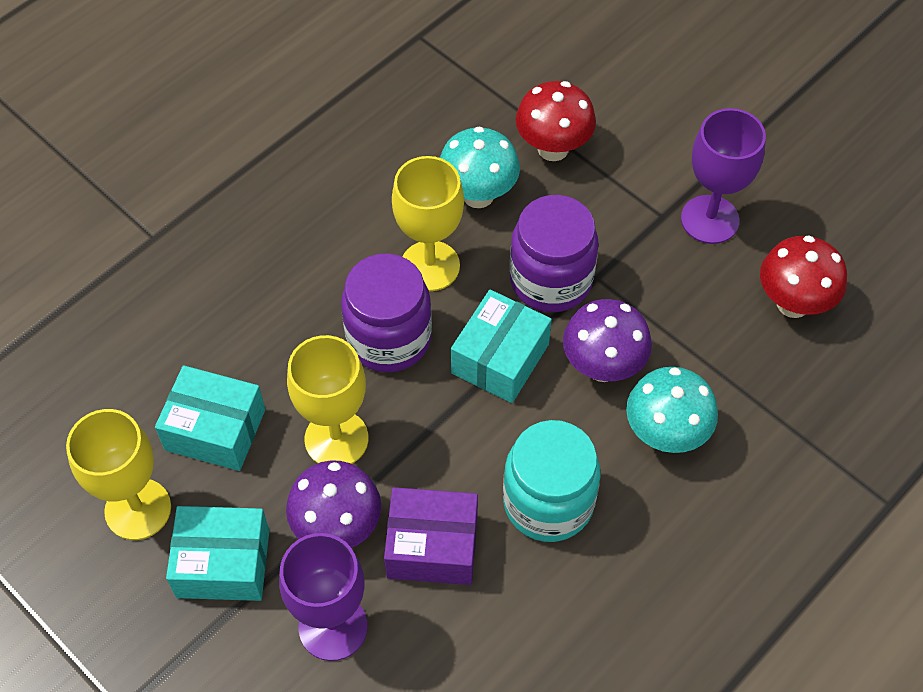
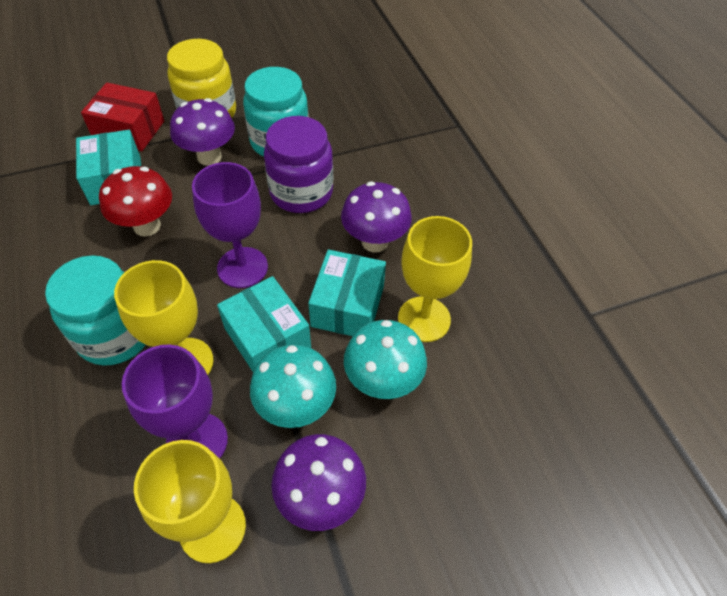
purple box: 1 -> 0
purple jar: 2 -> 1
purple mushroom: 2 -> 3
red box: 0 -> 1
red mushroom: 2 -> 1
turquoise jar: 1 -> 2
yellow jar: 0 -> 1

